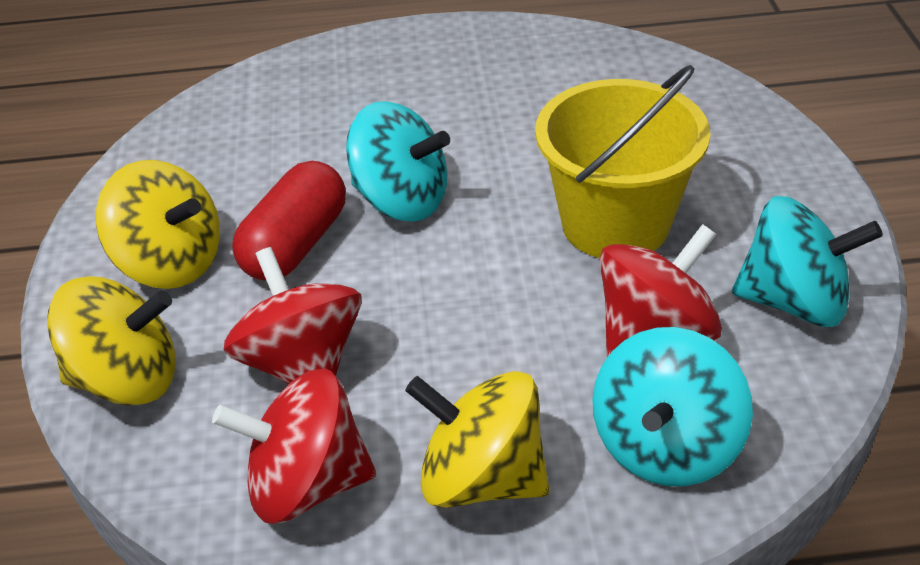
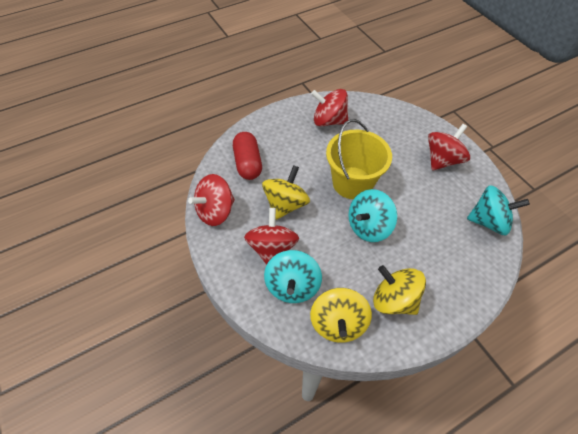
red spinning top: 3 -> 4

